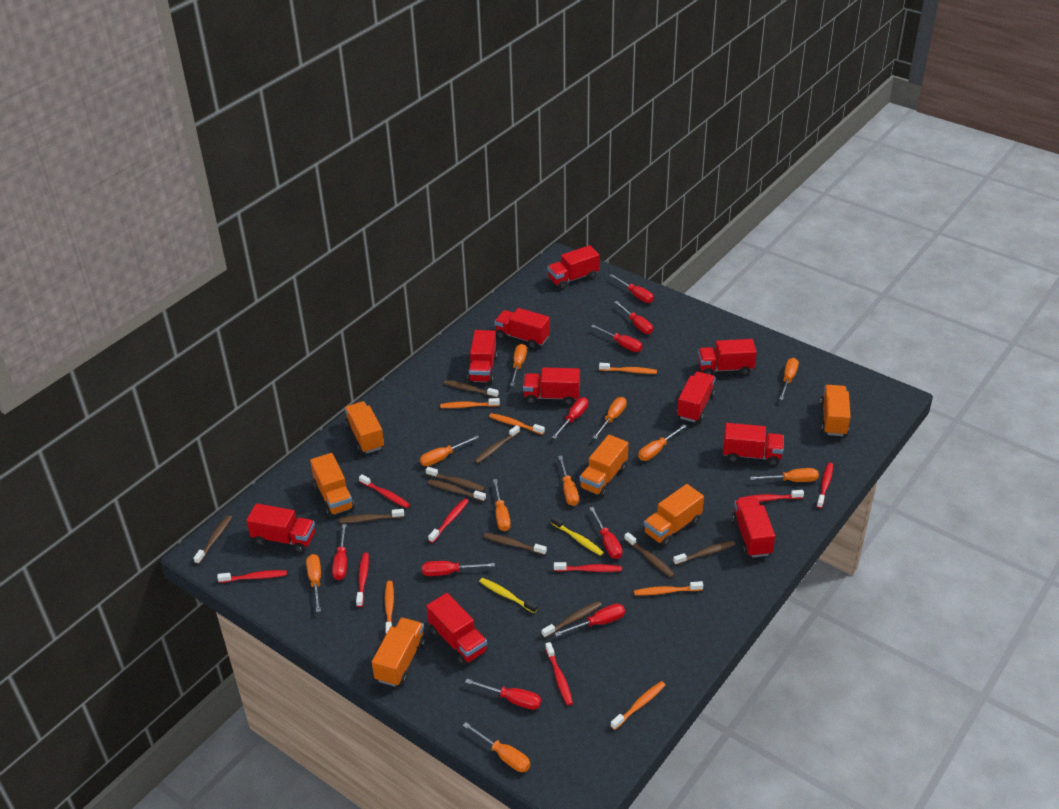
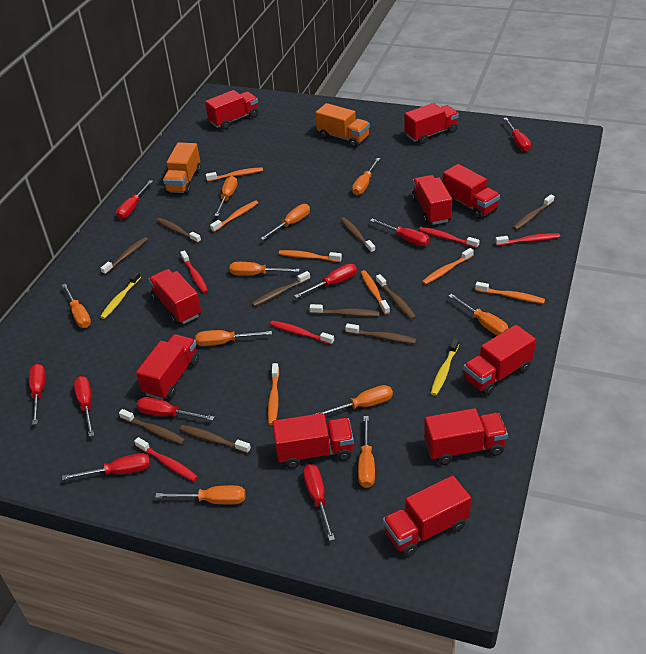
orange toothbrush: 6 -> 7
orange truck: 6 -> 2
red toothbrush: 8 -> 5

